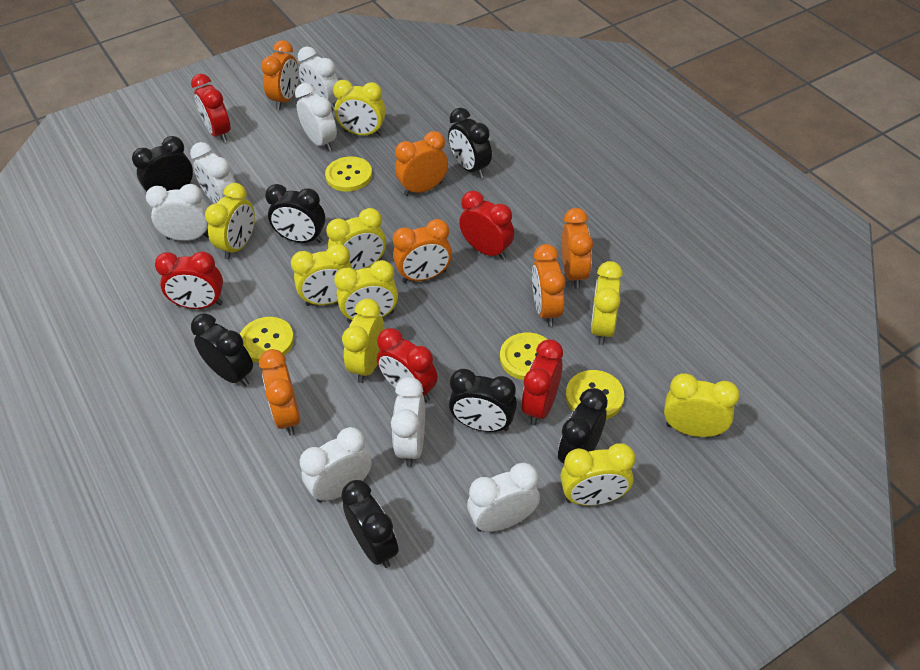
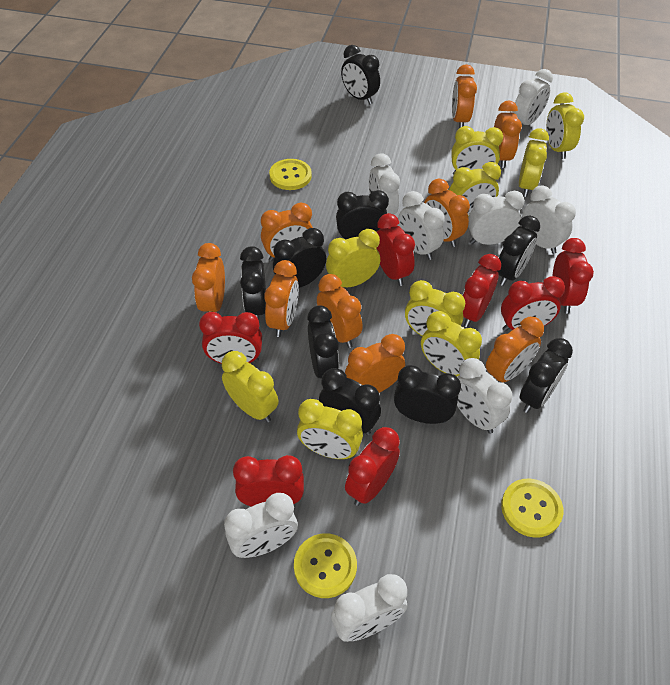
black clock: 7 -> 9
orange clock: 6 -> 9
red clock: 5 -> 7
white clock: 7 -> 8
yellow button: 4 -> 3

